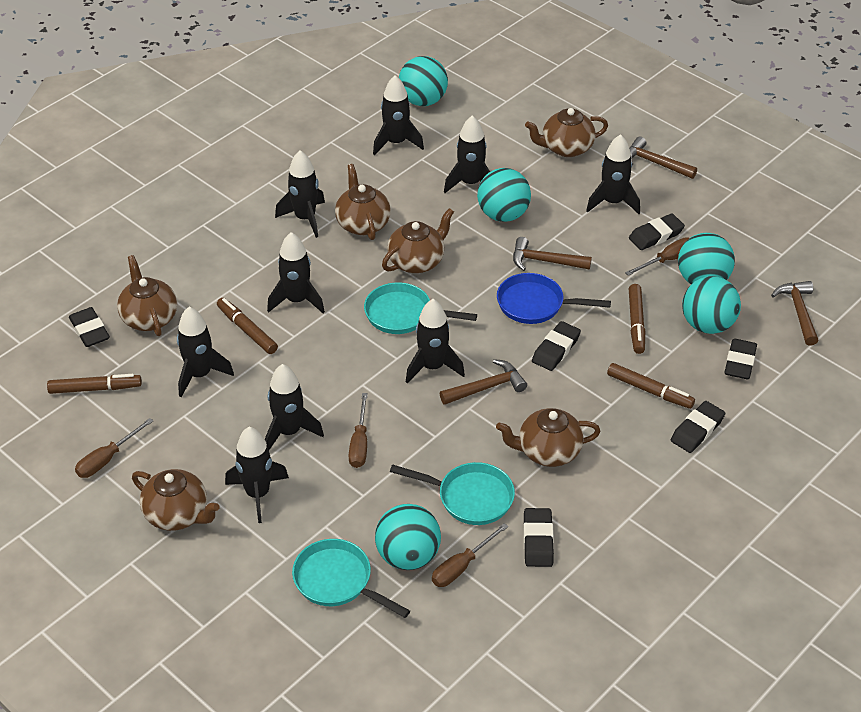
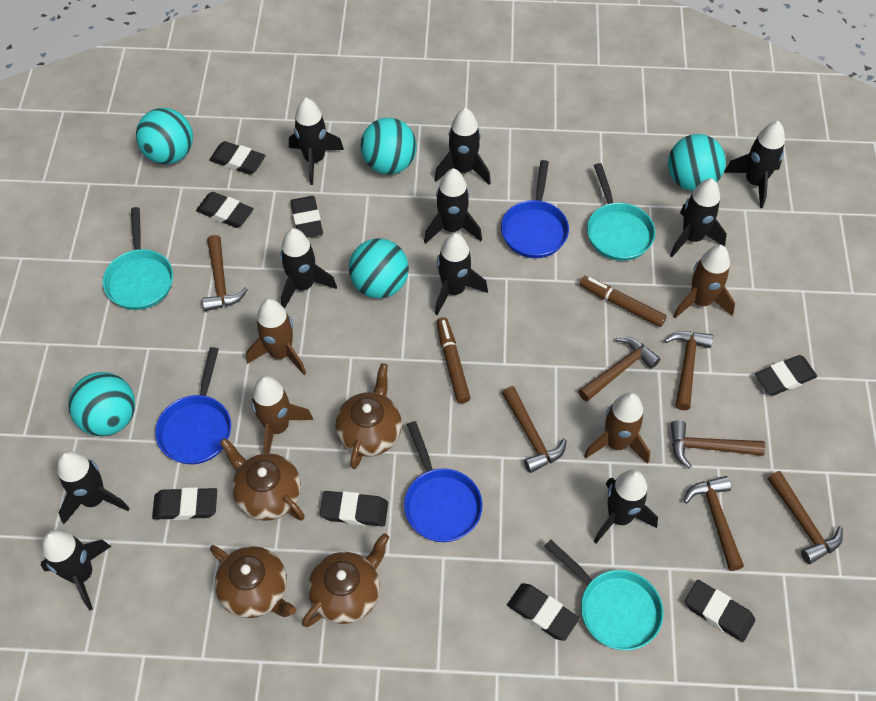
black eraser: 6 -> 8
black rocket: 9 -> 10
blue pan: 1 -> 3
brown hammer: 4 -> 7
brown marker: 4 -> 2
brown rocket: 0 -> 4
brown screwdriver: 4 -> 0
brown teapot: 6 -> 4

